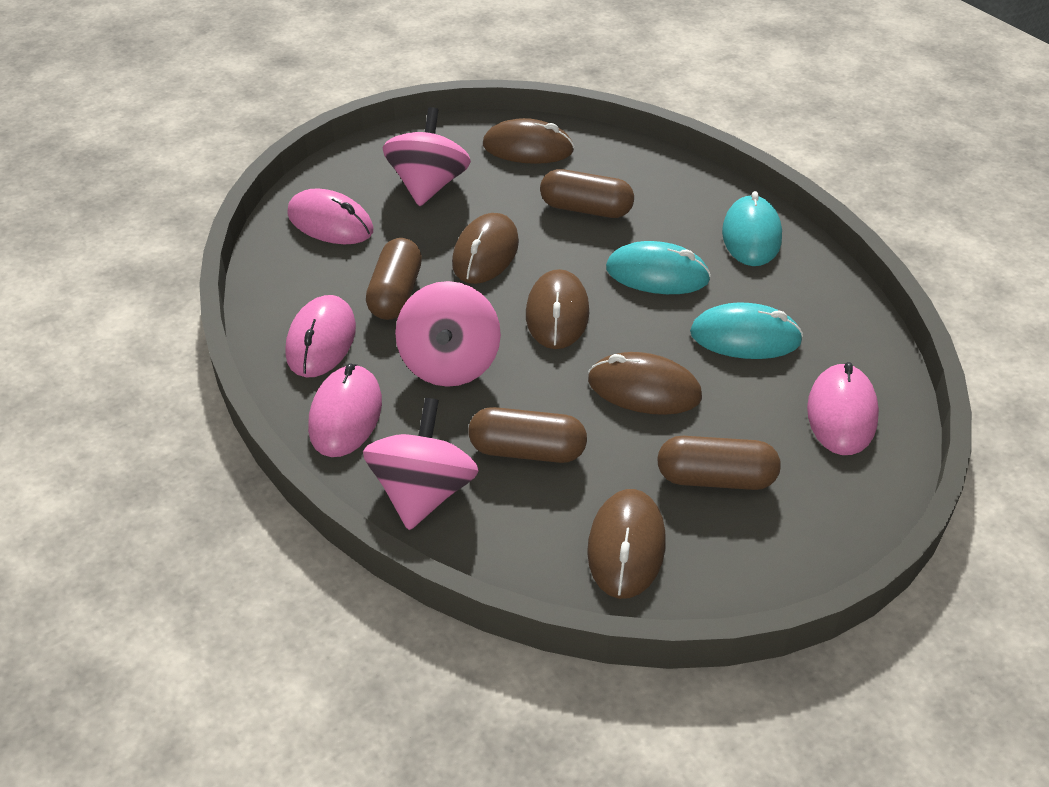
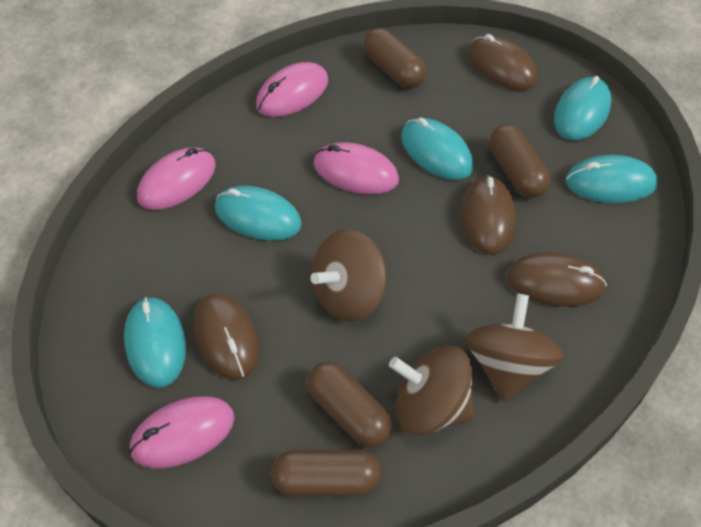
brown mouse: 5 -> 4
brown spinning top: 0 -> 3
pink spinning top: 3 -> 0
turquoise mouse: 3 -> 5

